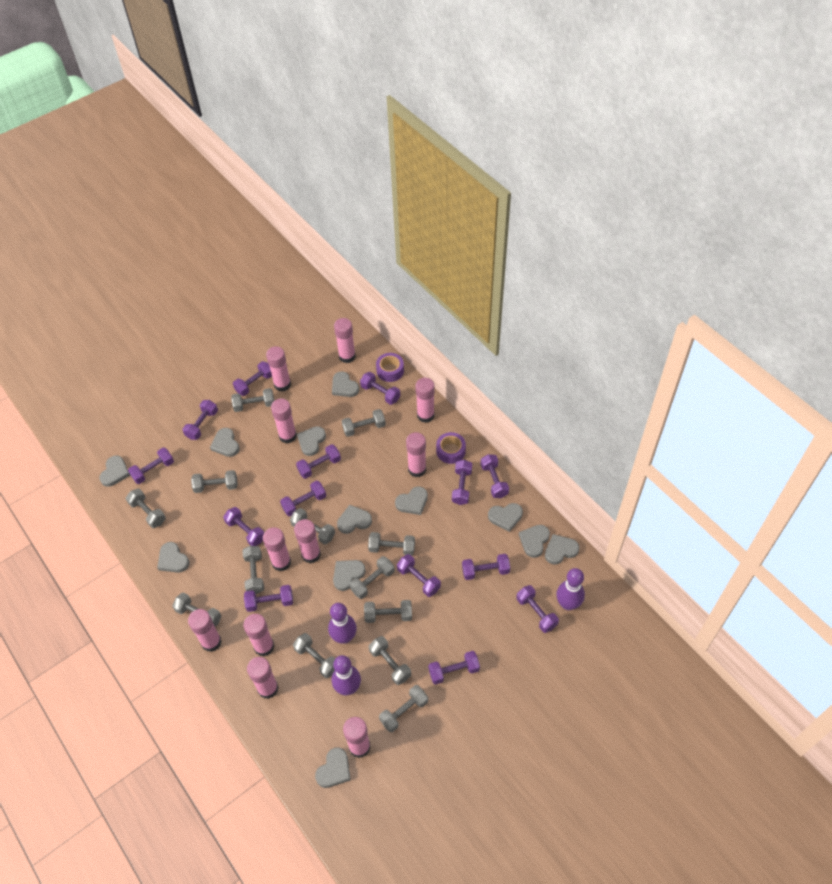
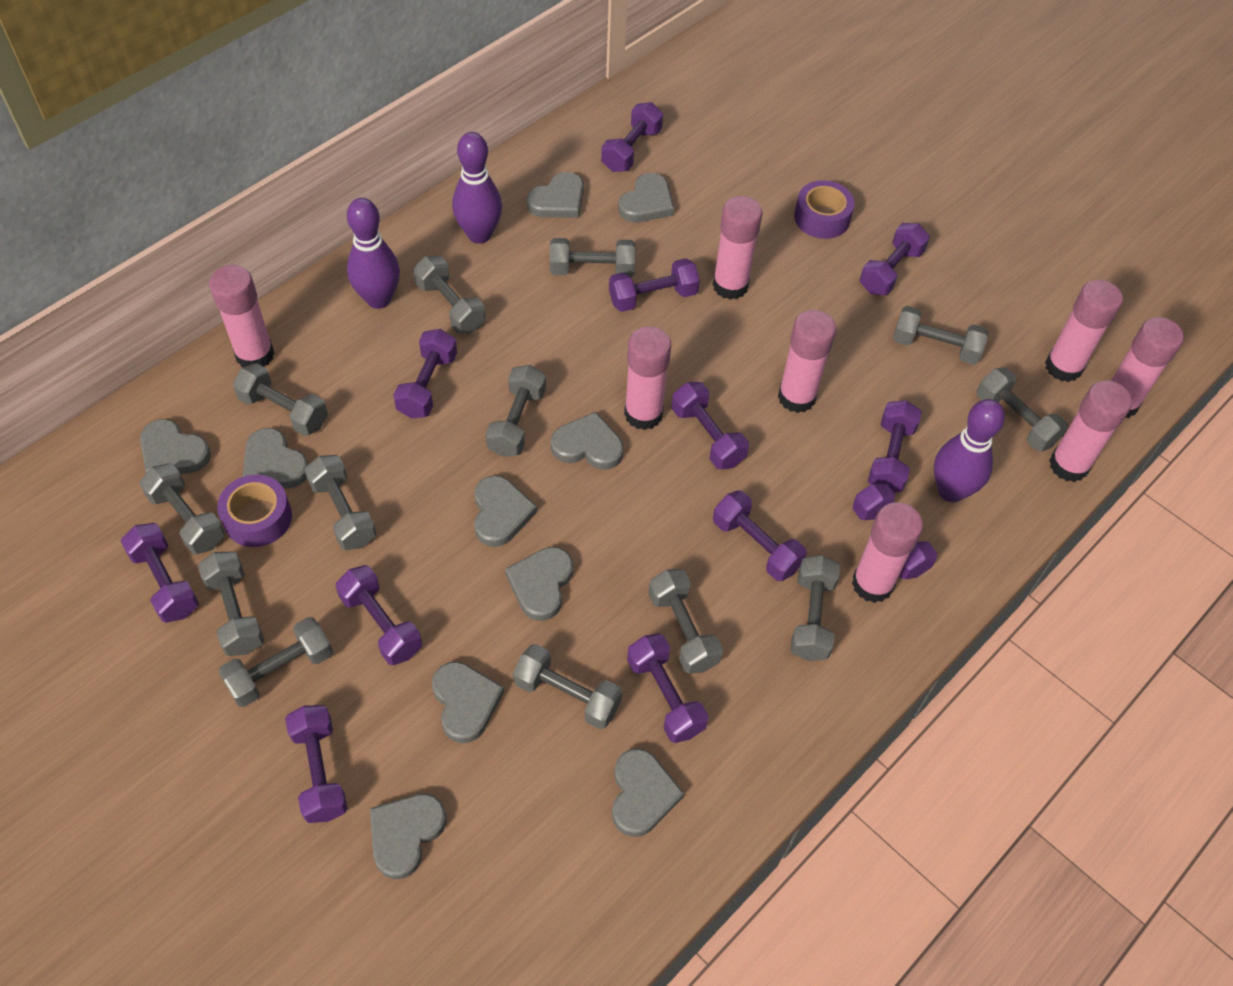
grey heart: 12 -> 10
pink glue stick: 11 -> 8
purple dumbbell: 14 -> 12

